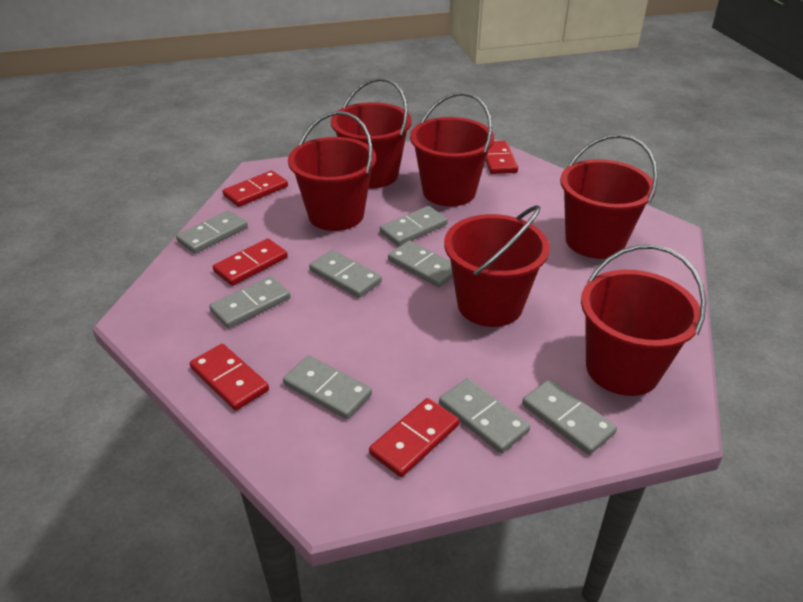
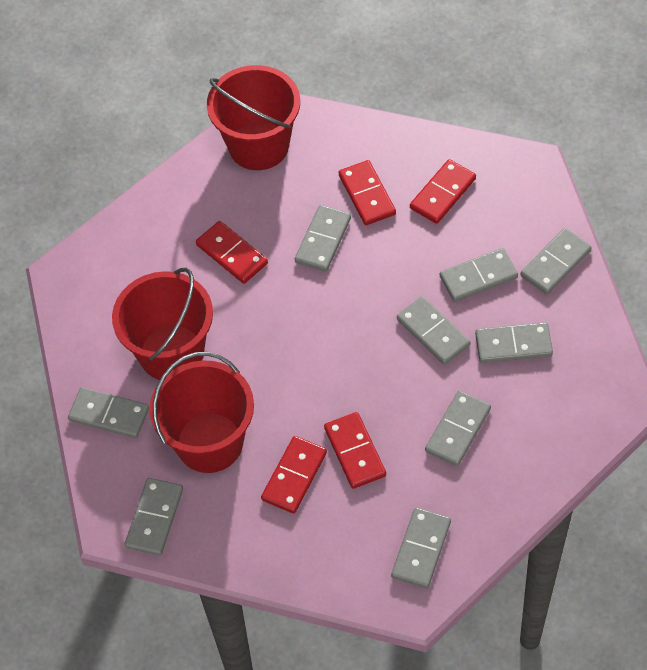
grey domino: 8 -> 9
red bucket: 6 -> 3

